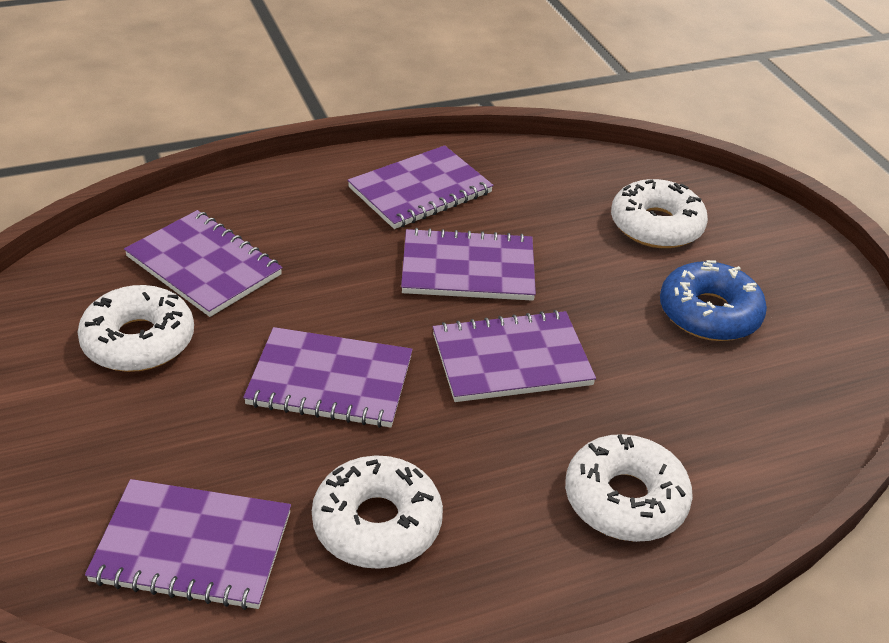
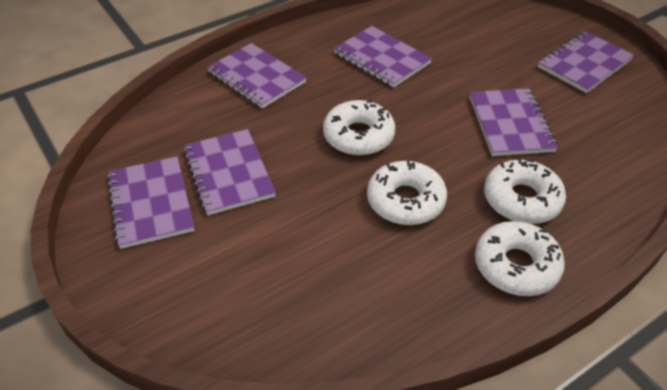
blue donut: 1 -> 0

